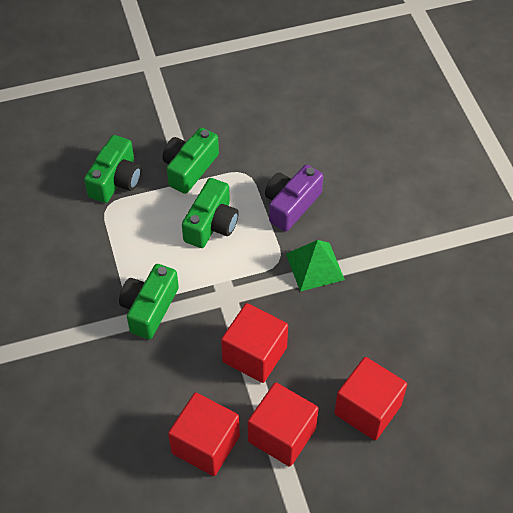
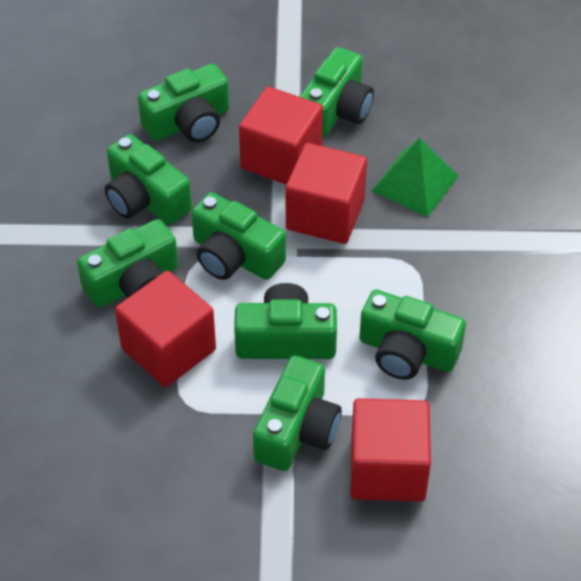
green camera: 4 -> 8
purple camera: 1 -> 0

